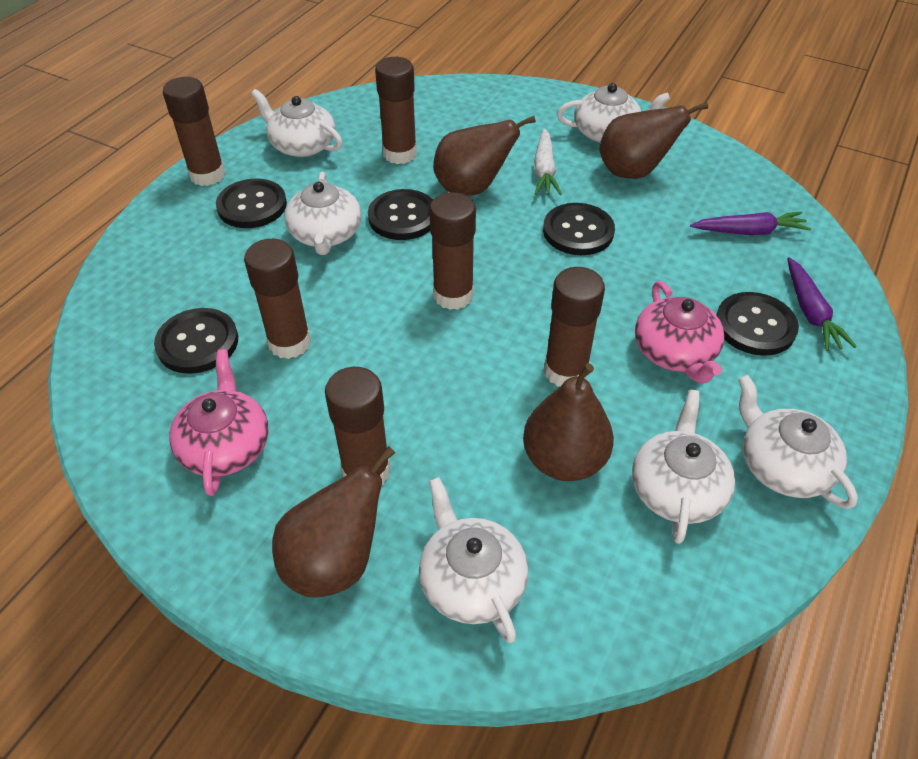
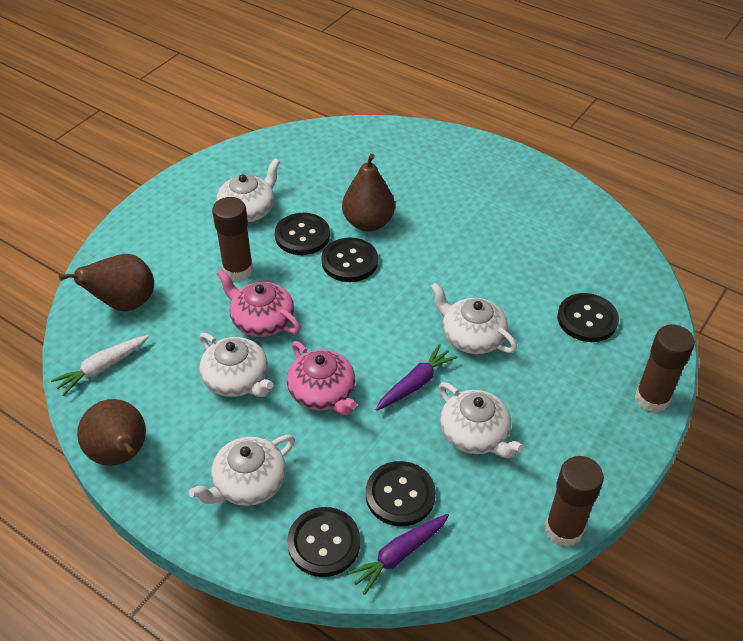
brown glue stick: 6 -> 3
brown pear: 4 -> 3
white teapot: 6 -> 5

